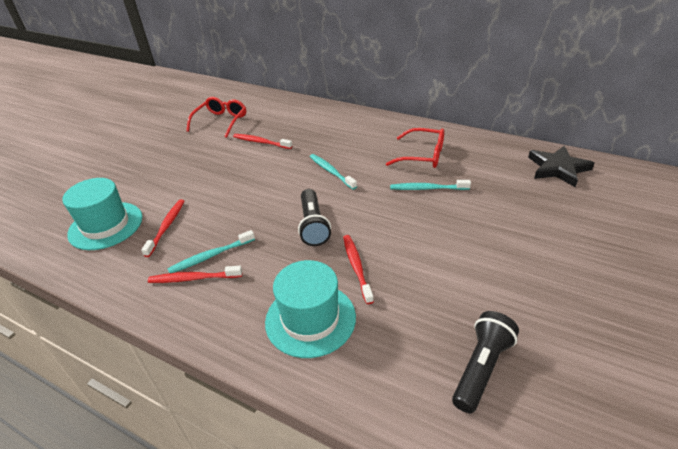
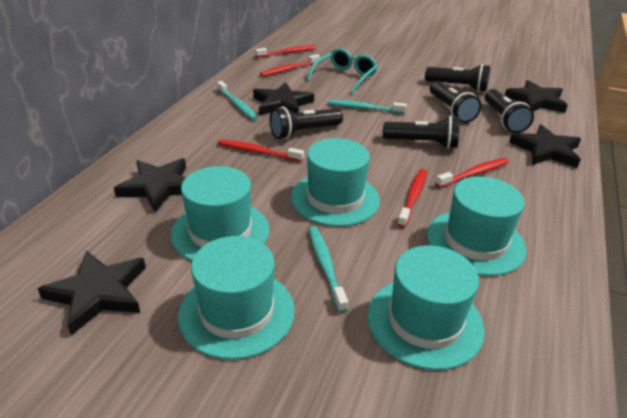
black flashlight: 2 -> 5
black star: 1 -> 5
red glasses: 2 -> 0
red toothbrush: 4 -> 5
turquoise glasses: 0 -> 1
turquoise hat: 2 -> 5

